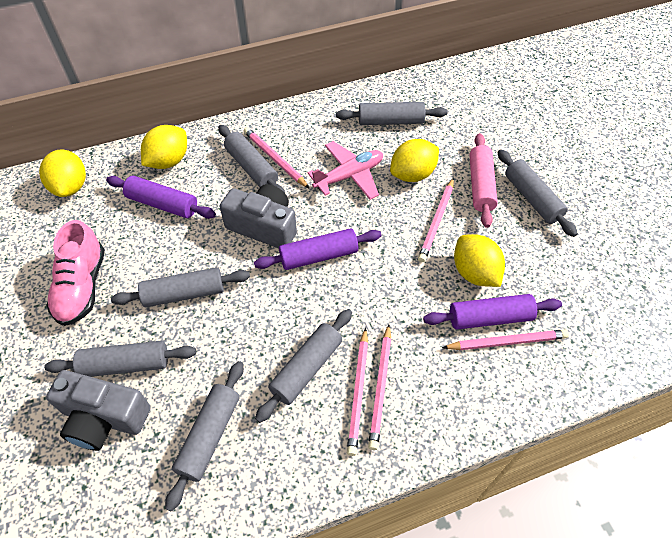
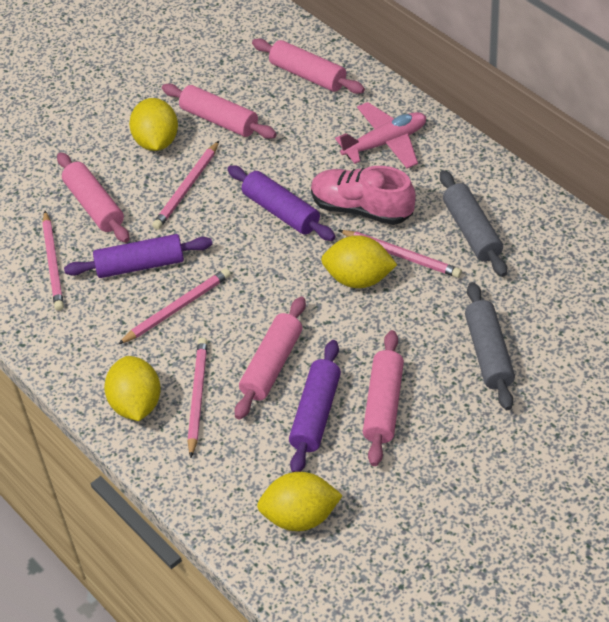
grey camera: 2 -> 0
grey rolling pin: 7 -> 2
pink rolling pin: 1 -> 5

